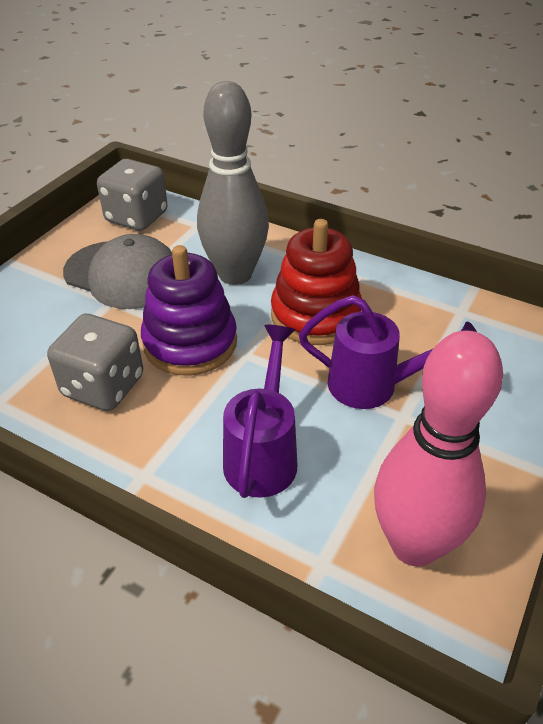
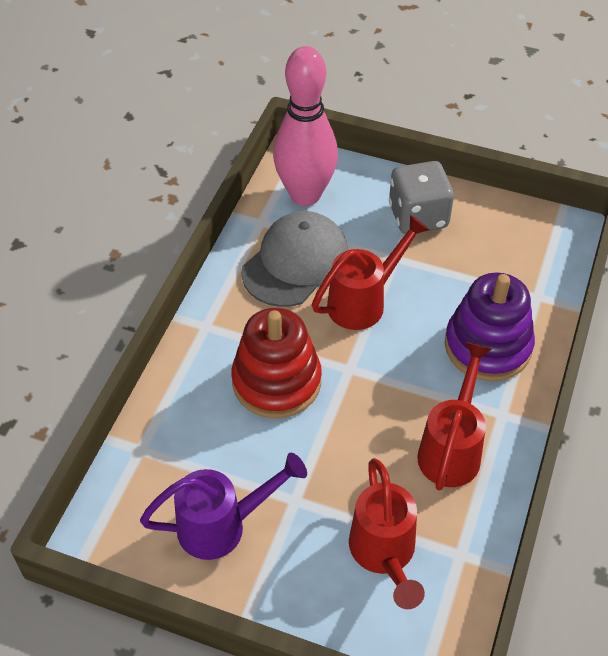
grey bowling pin: 1 -> 0
grey dice: 2 -> 1
purple watering can: 2 -> 1
red watering can: 0 -> 3

